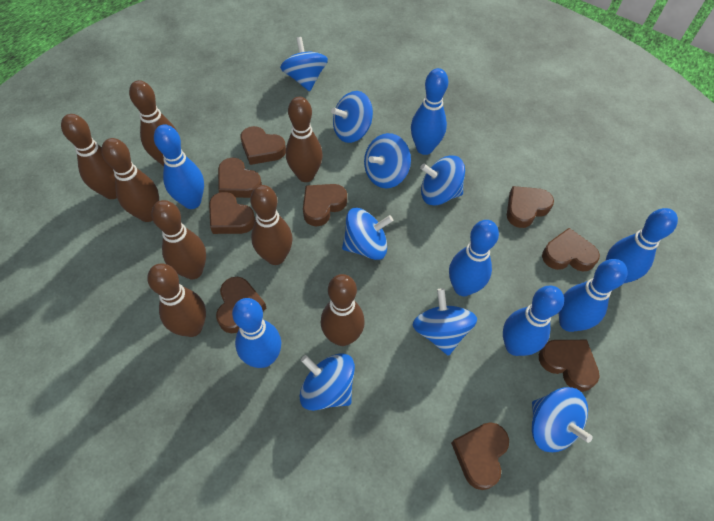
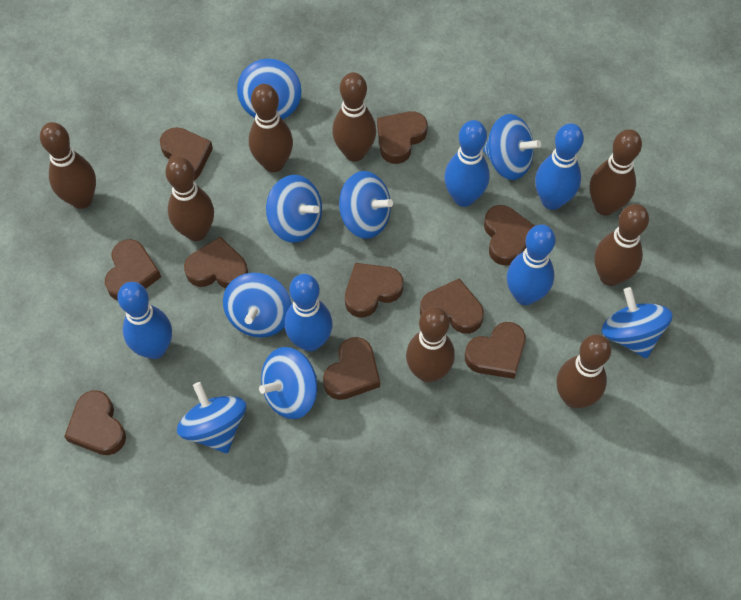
blue bowling pin: 7 -> 5
brown heart: 9 -> 10

